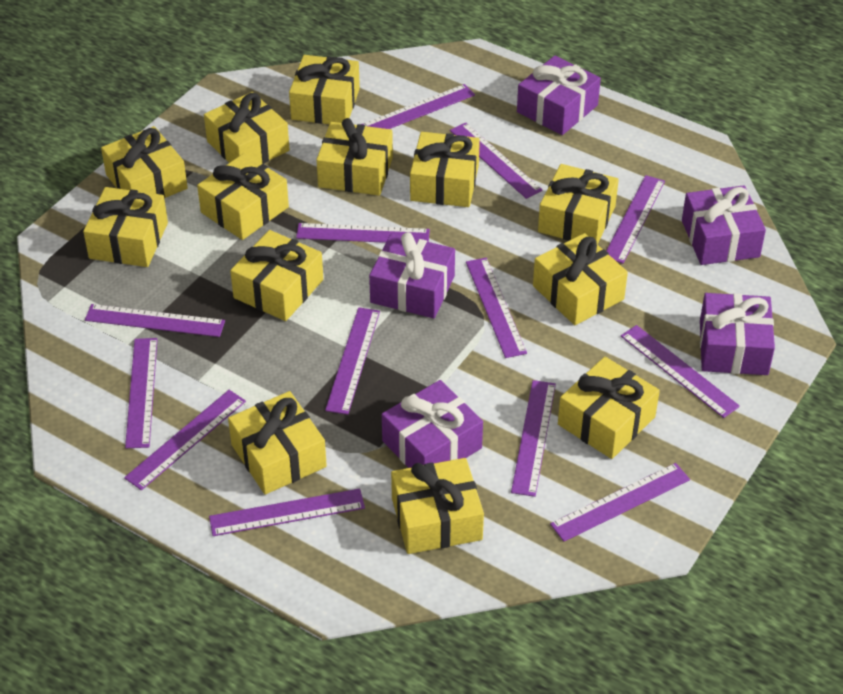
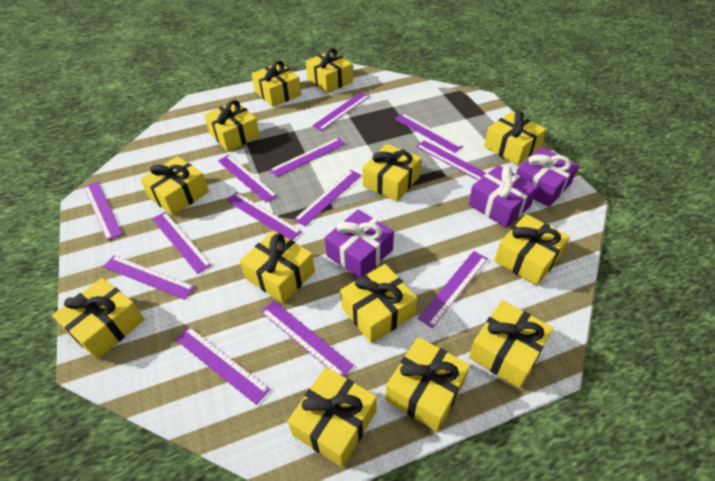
purple gift: 5 -> 3

